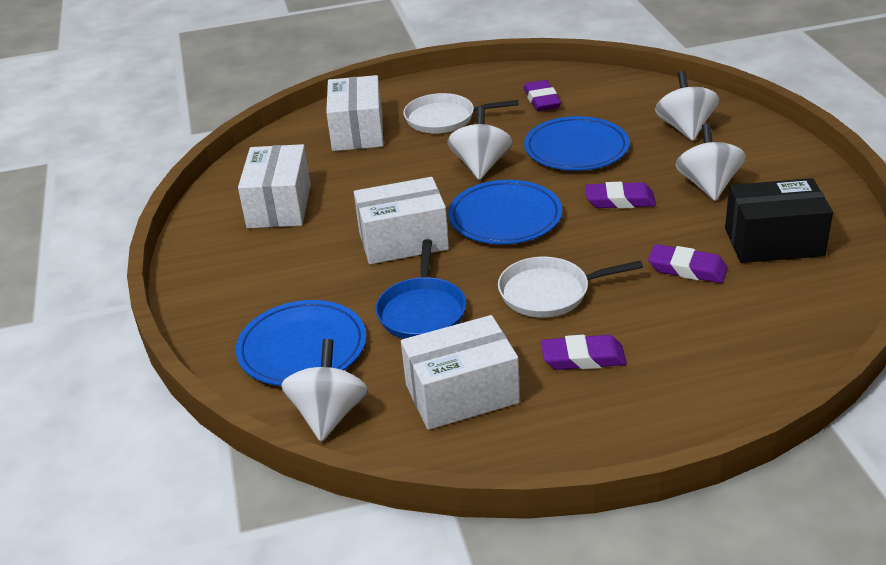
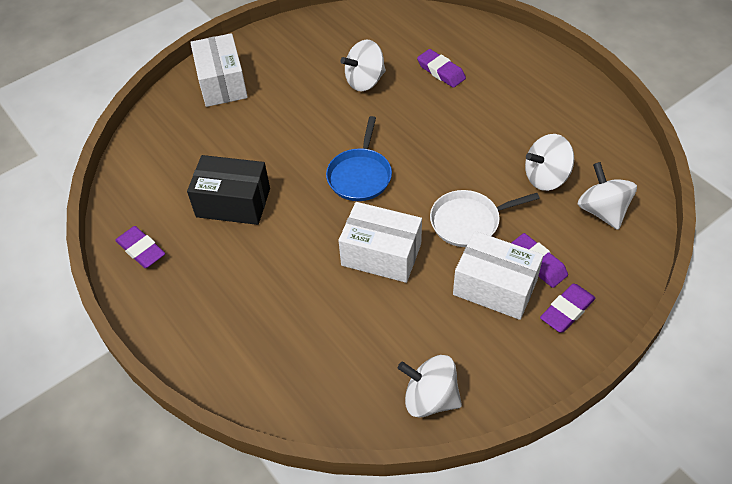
blue plate: 3 -> 0
white box: 4 -> 3
white pan: 2 -> 1

